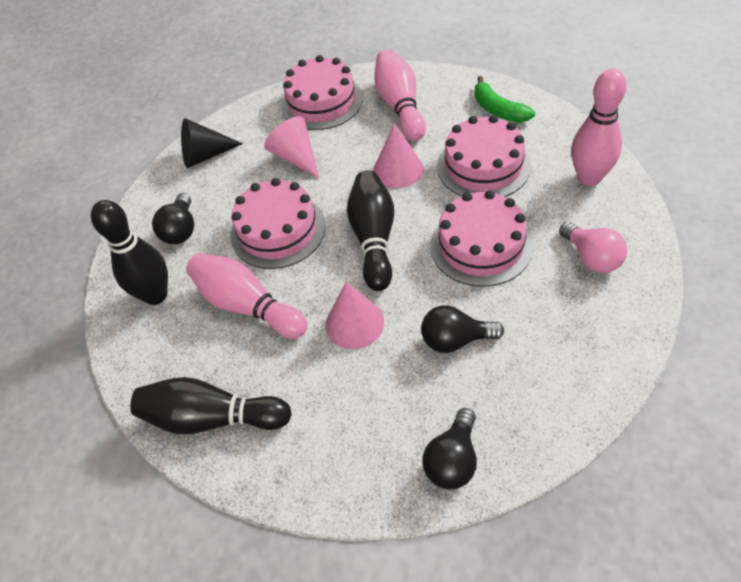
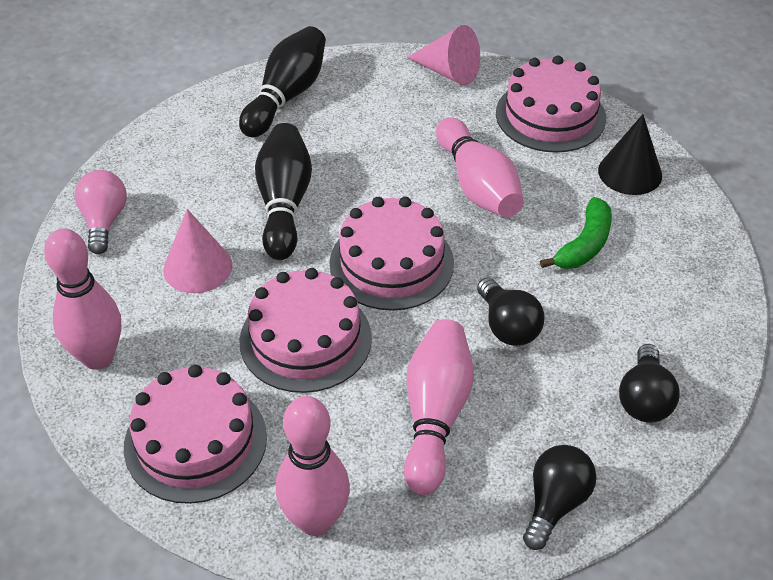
black bowling pin: 3 -> 2
pink bowling pin: 3 -> 4
pink cone: 3 -> 2

